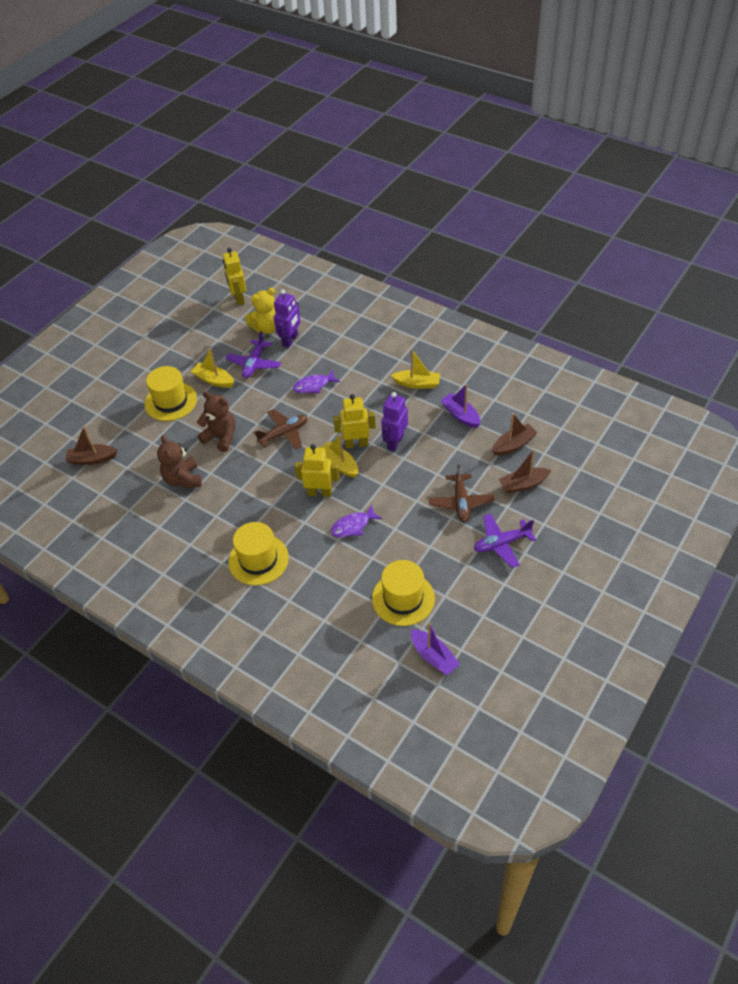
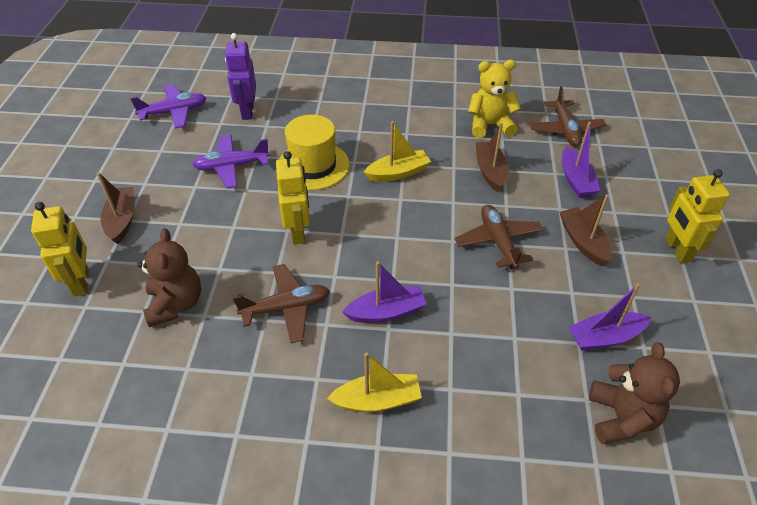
brown plane: 2 -> 3
purple boat: 2 -> 3
purple fish: 2 -> 0
purple robot: 2 -> 1
yellow boat: 3 -> 2
yellow hat: 3 -> 1

